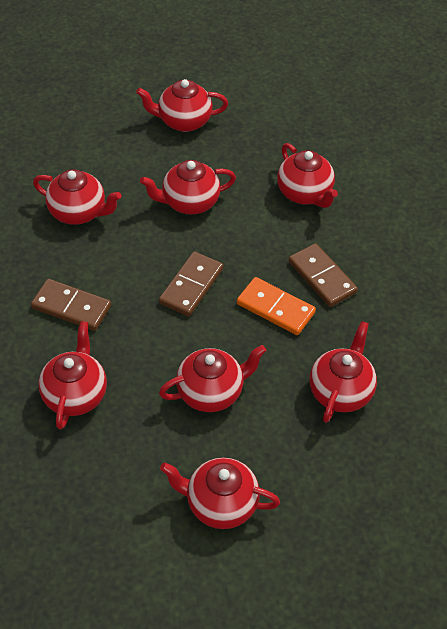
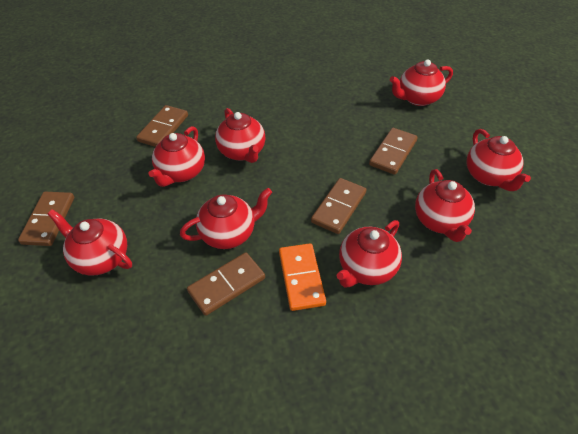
brown domino: 3 -> 5

